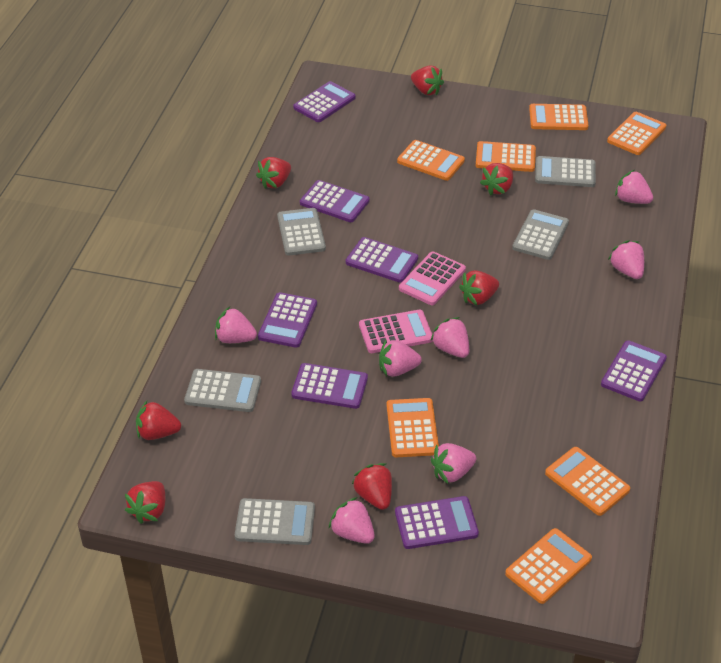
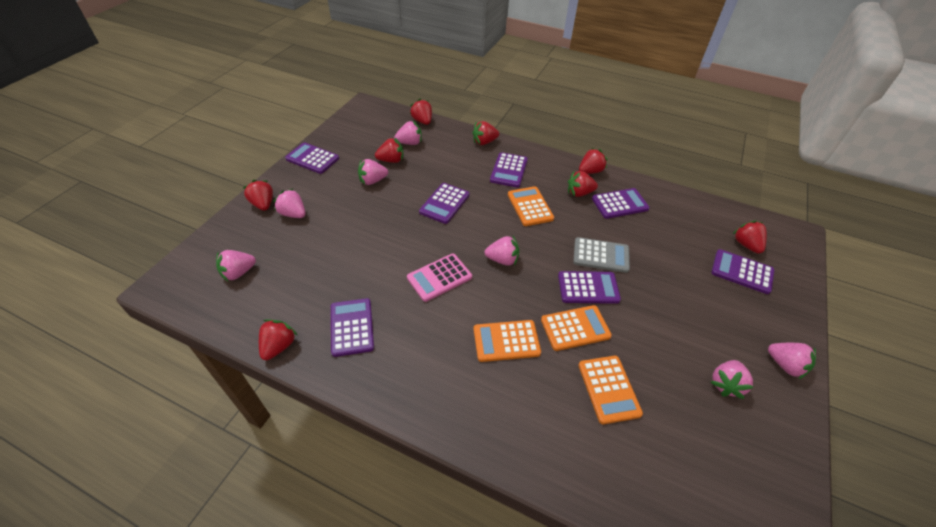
grey calculator: 5 -> 1
orange calculator: 7 -> 4
pink calculator: 2 -> 1
red strawberry: 7 -> 8

